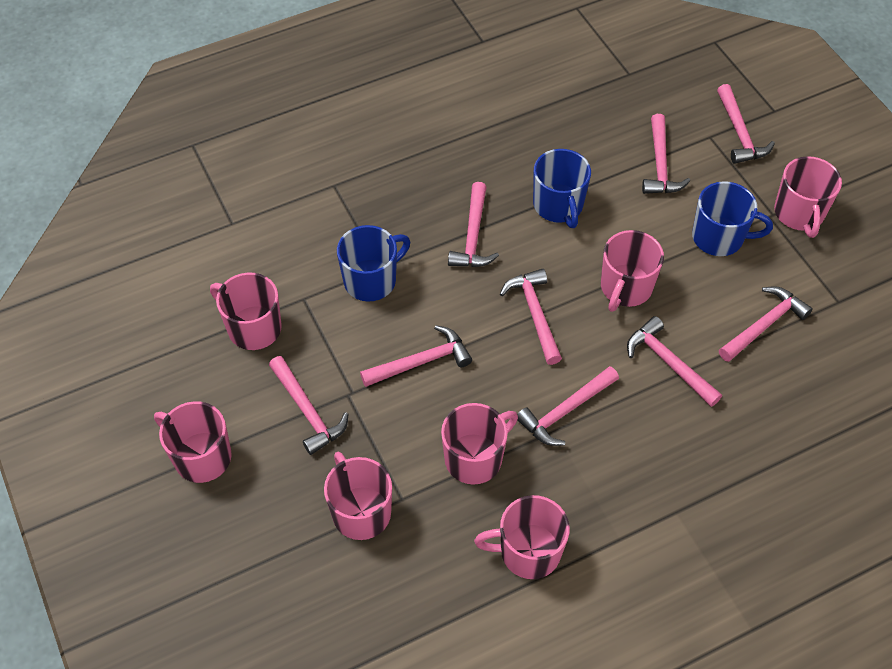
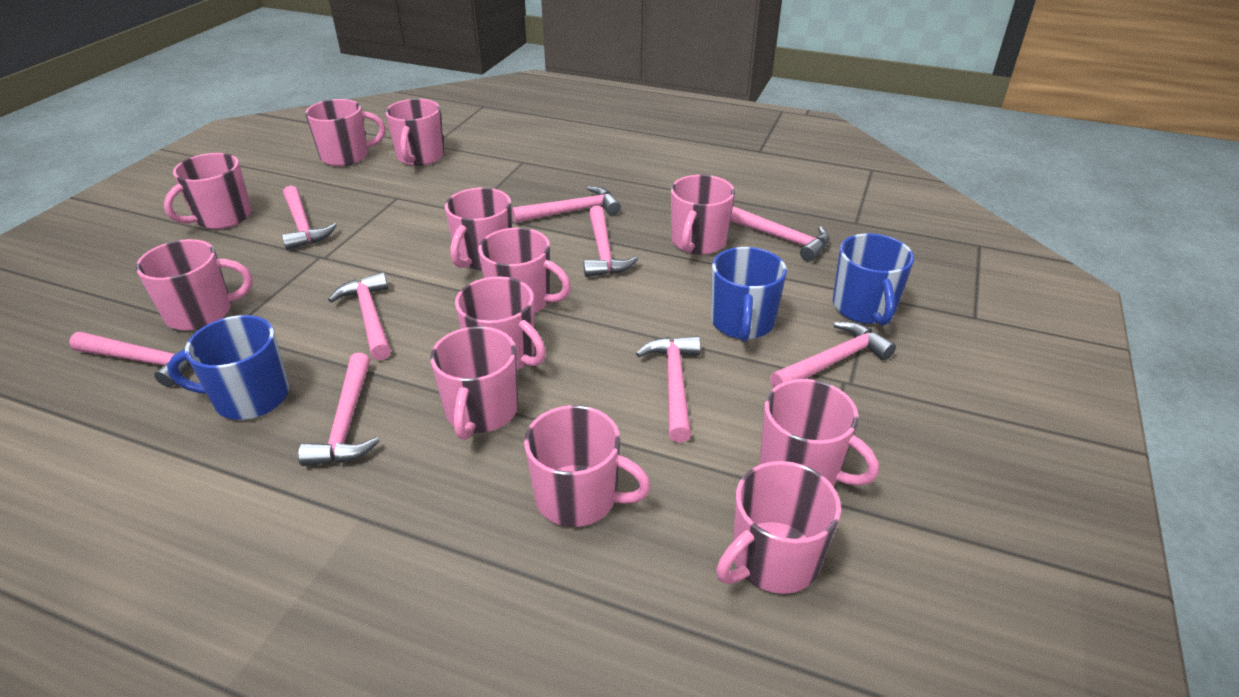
pink mug: 7 -> 12

